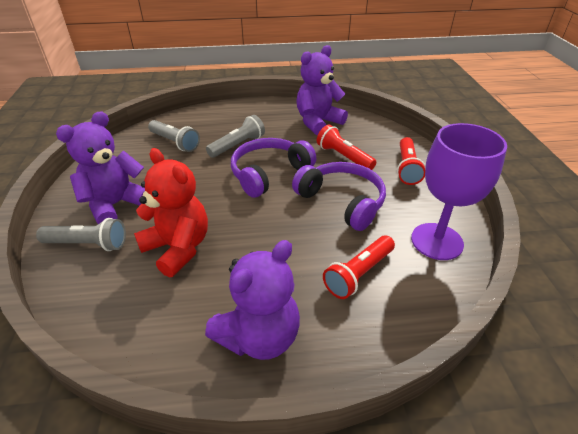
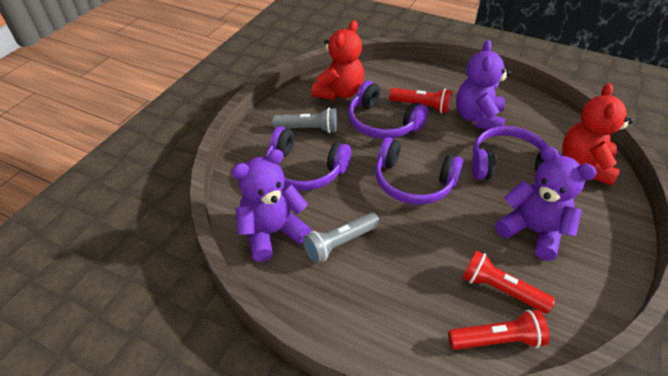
grey flashlight: 3 -> 2
purple goblet: 1 -> 0
purple headphones: 2 -> 4
red teddy bear: 1 -> 2

